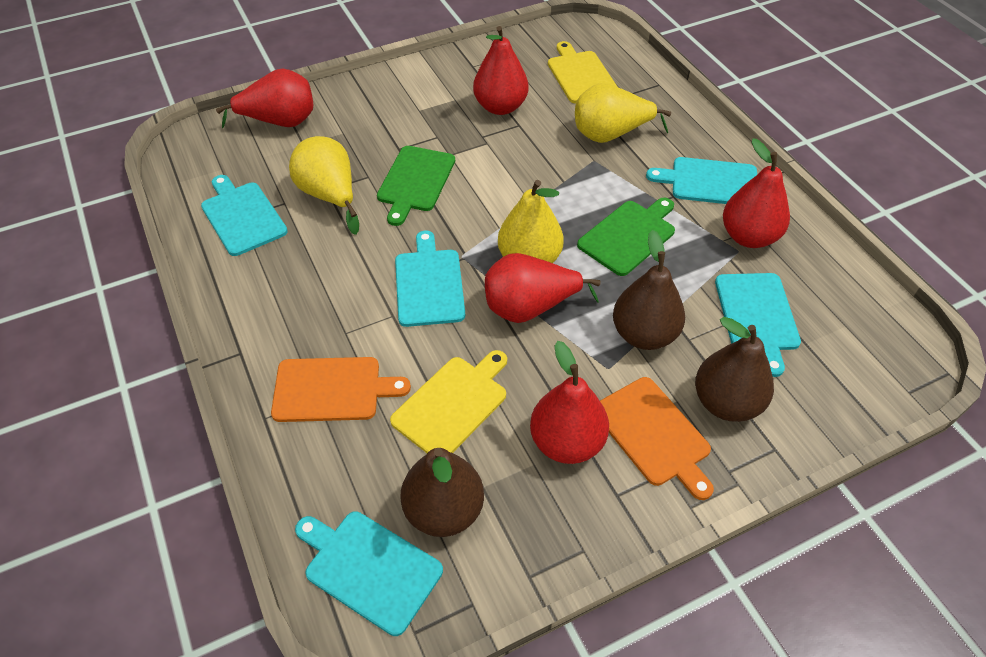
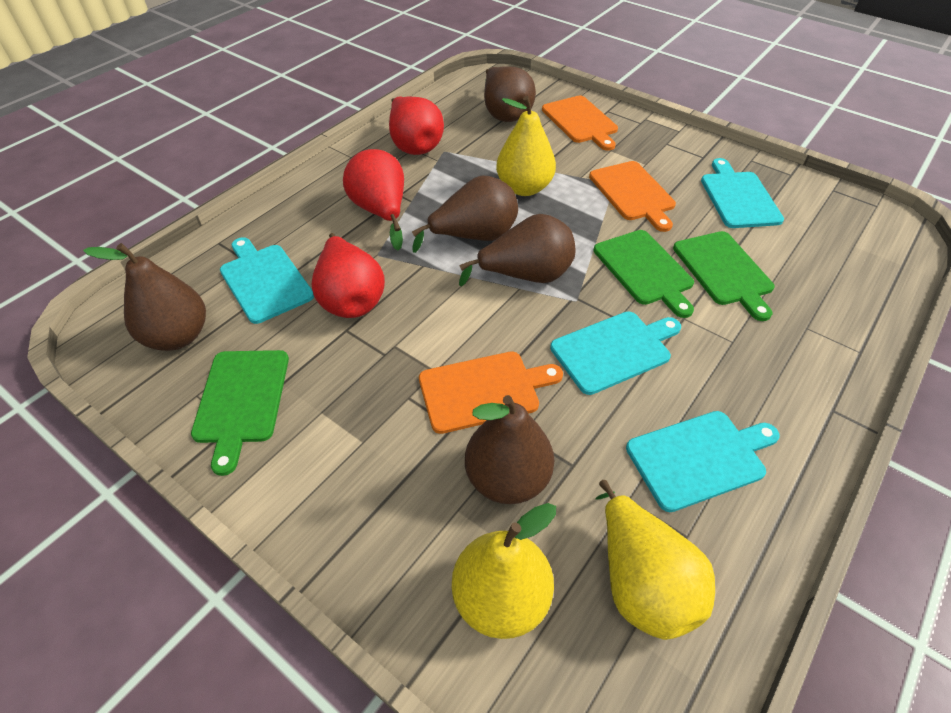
brown pear: 3 -> 5
green cutting board: 2 -> 3
orange cutting board: 2 -> 3
red pear: 5 -> 3
turquoise cutting board: 5 -> 4
yellow cutting board: 2 -> 0

